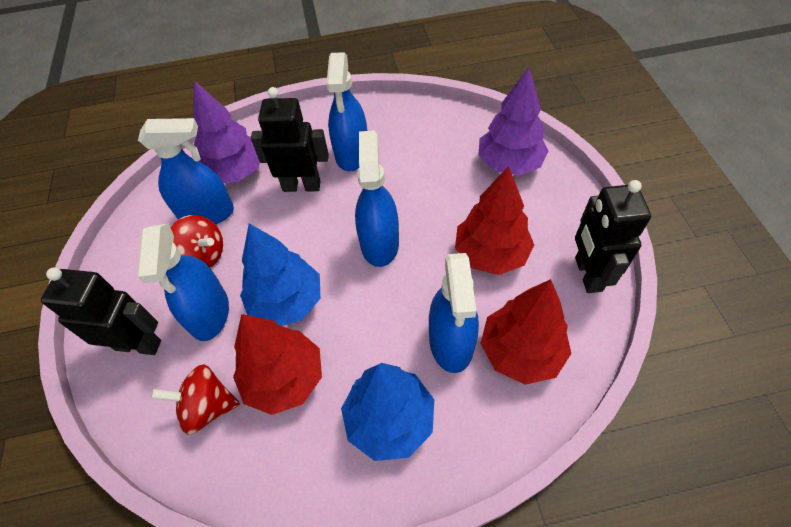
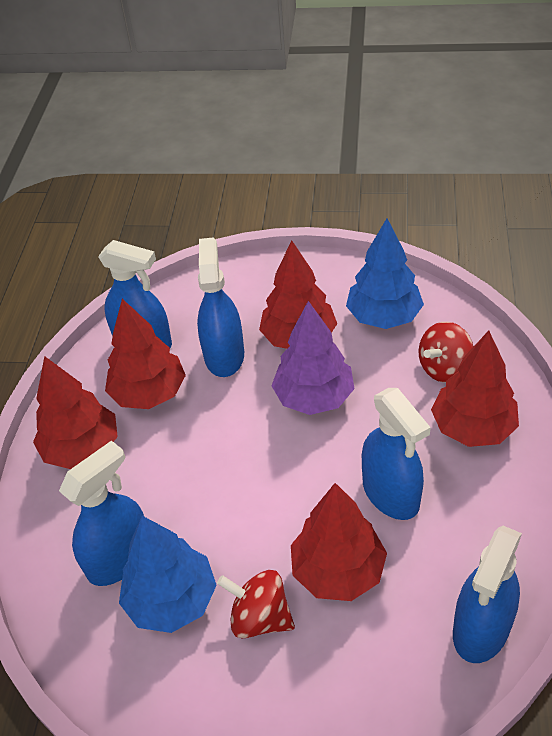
black robot: 3 -> 0
purple tree: 2 -> 1
red tree: 3 -> 5

